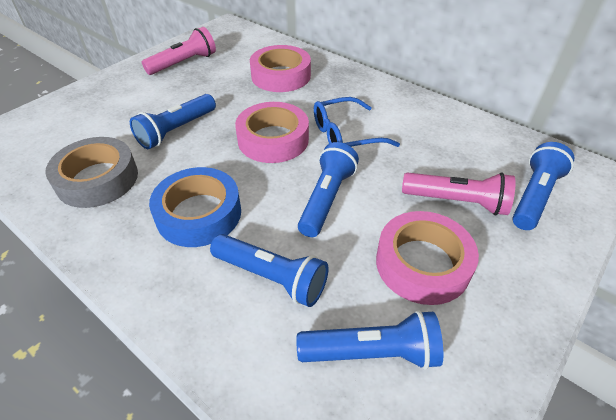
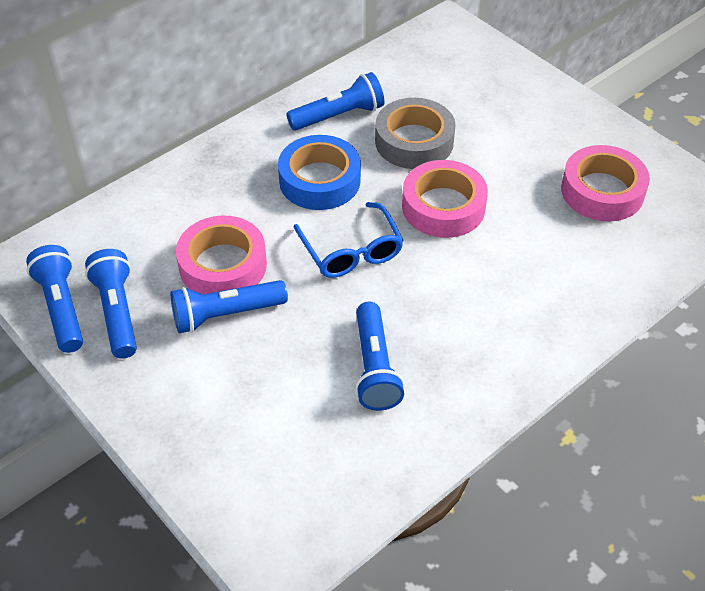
pink flashlight: 2 -> 0

